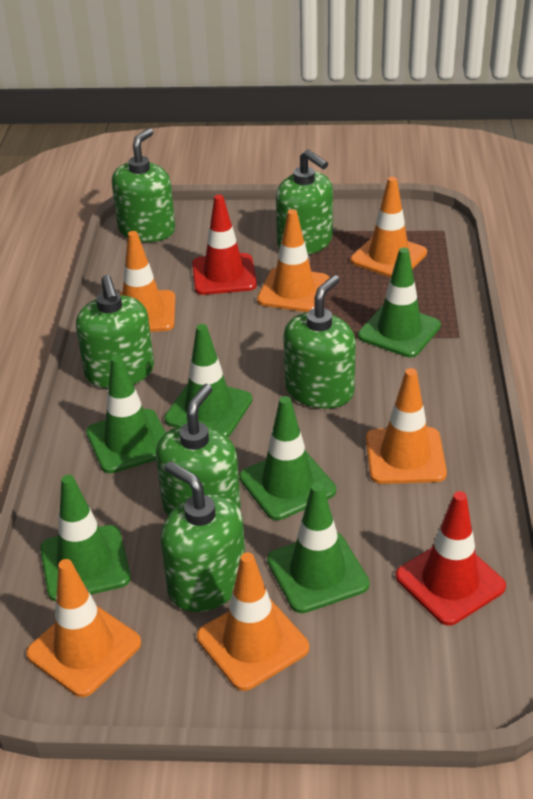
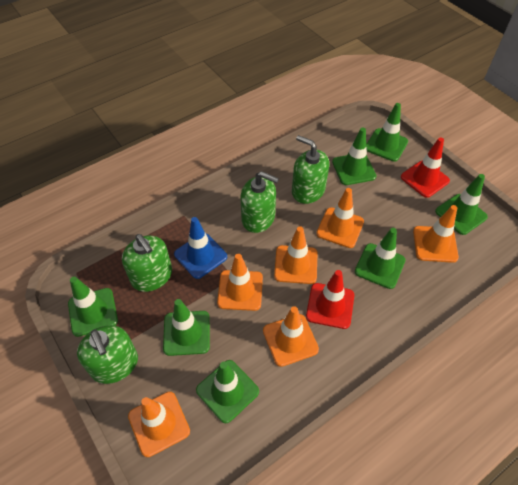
blue traffic cone: 0 -> 1
green soap dispenser: 6 -> 4
green traffic cone: 6 -> 7

